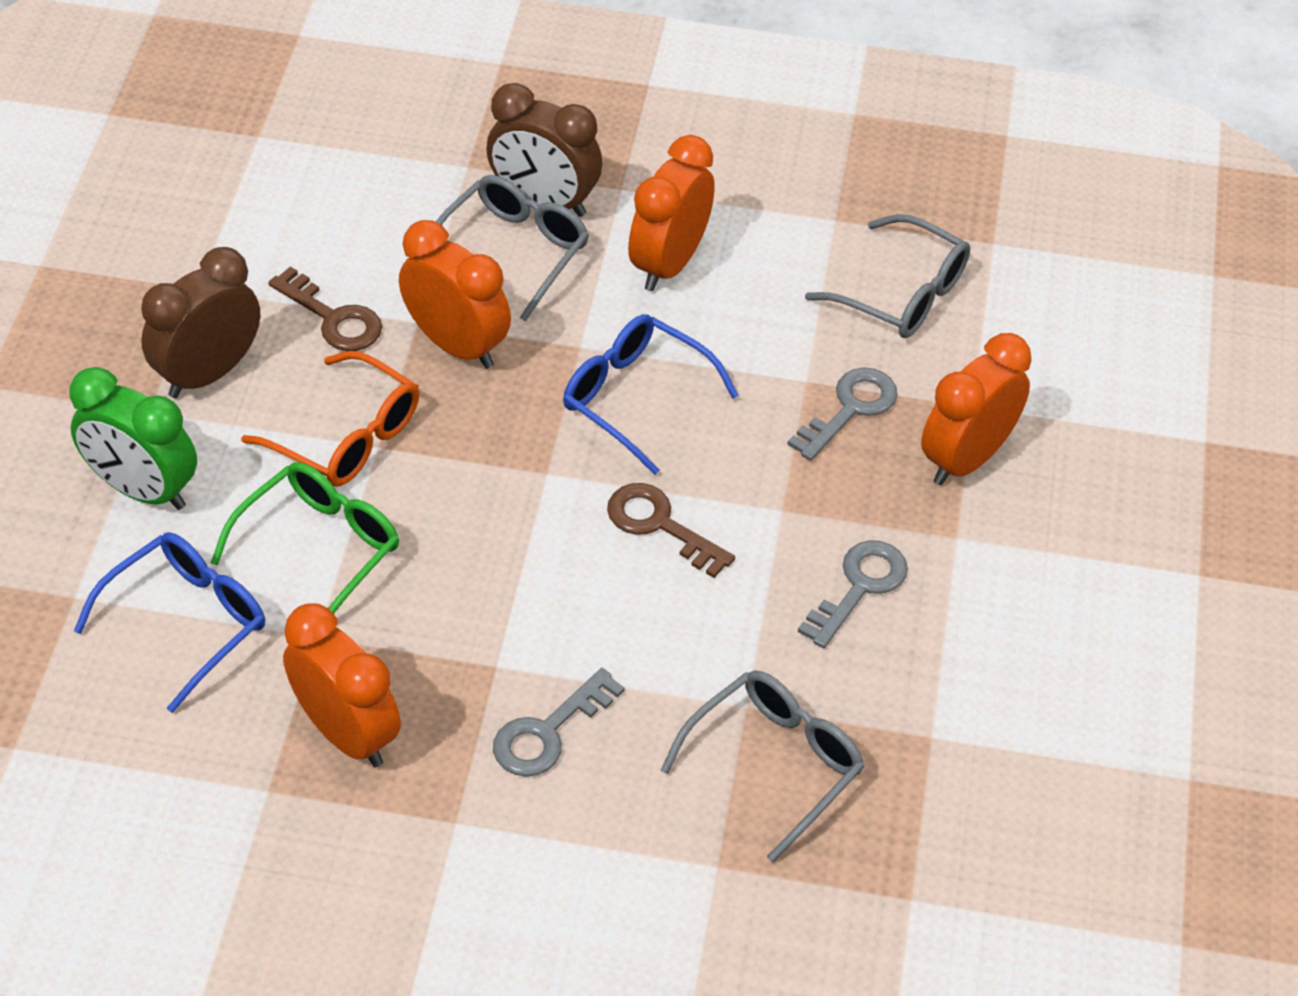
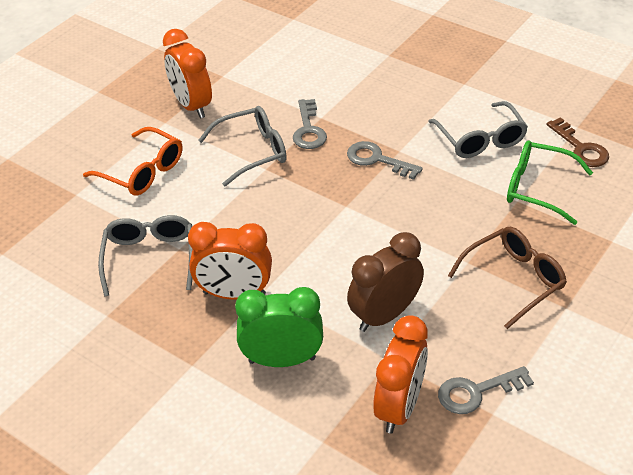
blue glasses: 2 -> 0
brown clock: 2 -> 1
brown glasses: 0 -> 1
brown key: 2 -> 1
orange clock: 4 -> 3

